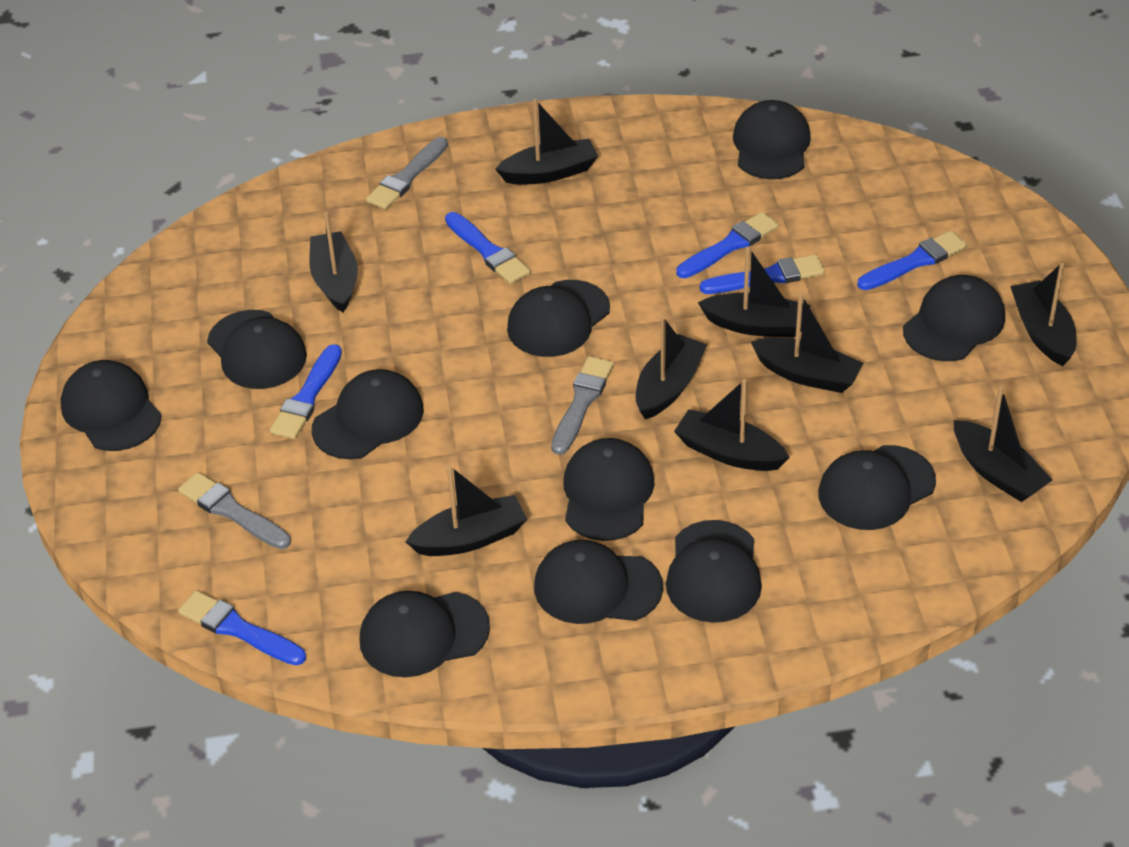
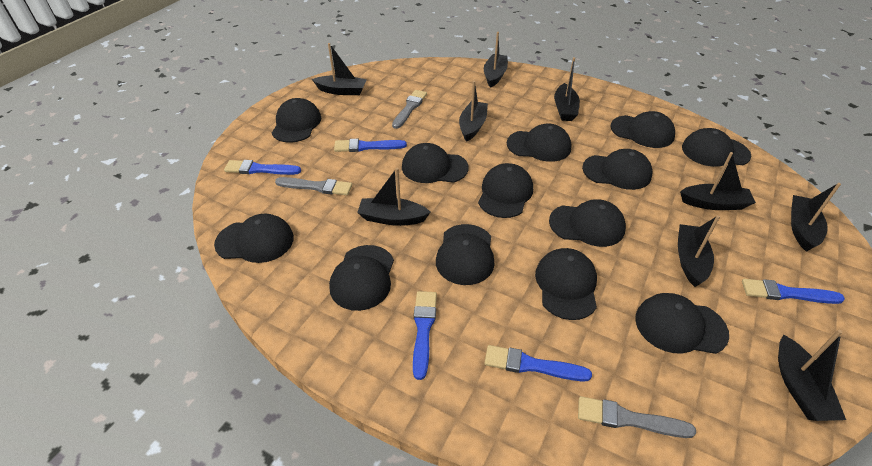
black cap: 11 -> 13
blue brush: 6 -> 5

